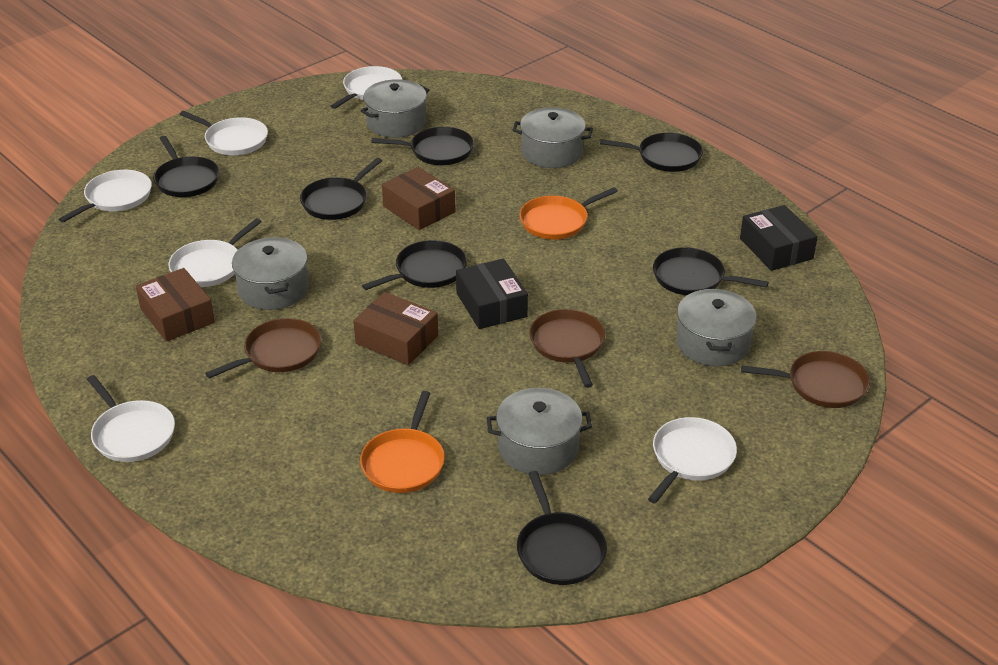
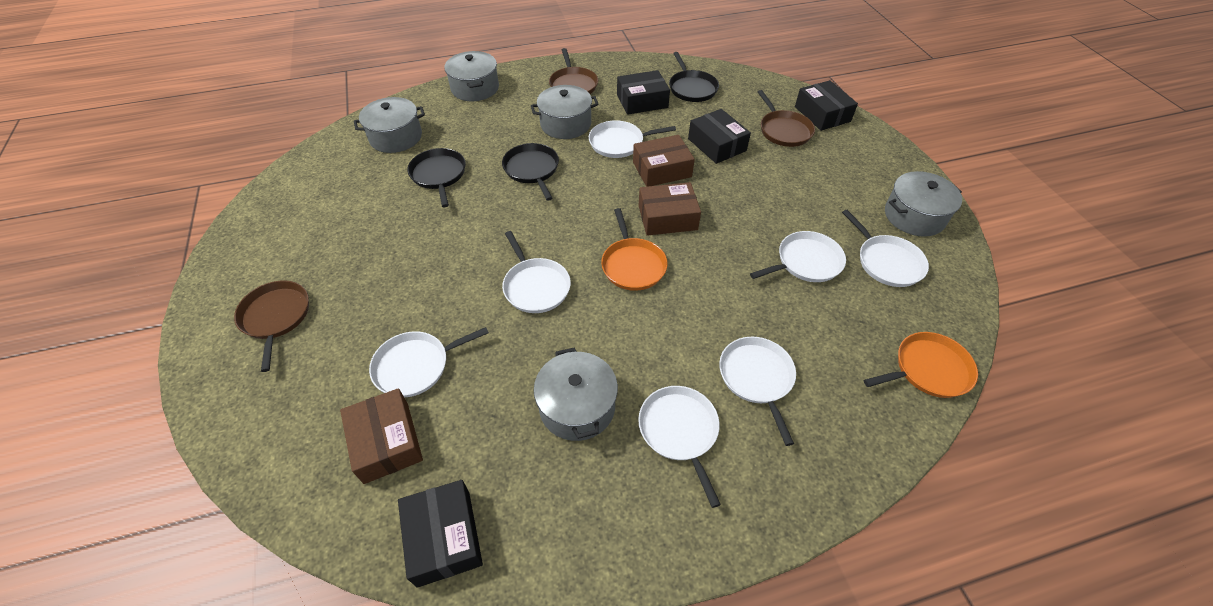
black box: 2 -> 4
black pan: 7 -> 3
white pan: 6 -> 7

